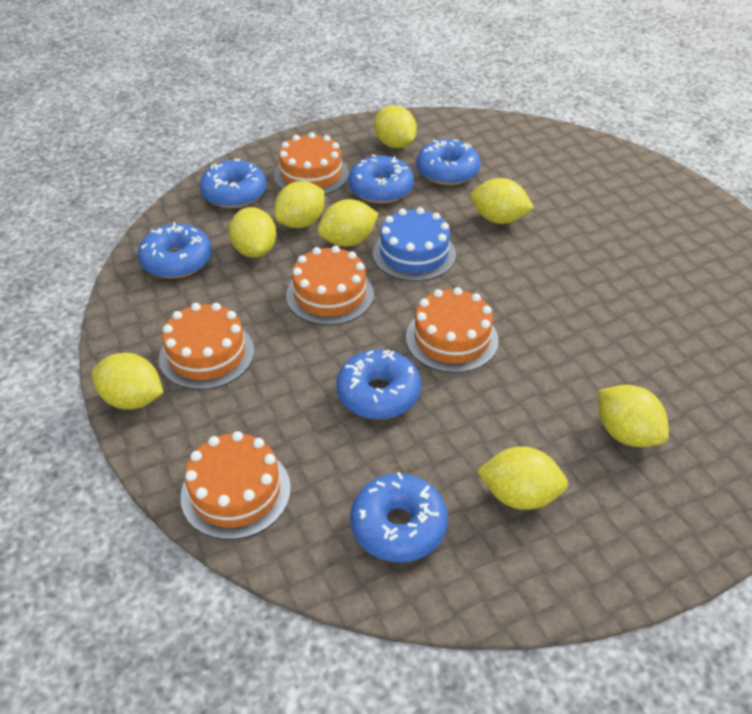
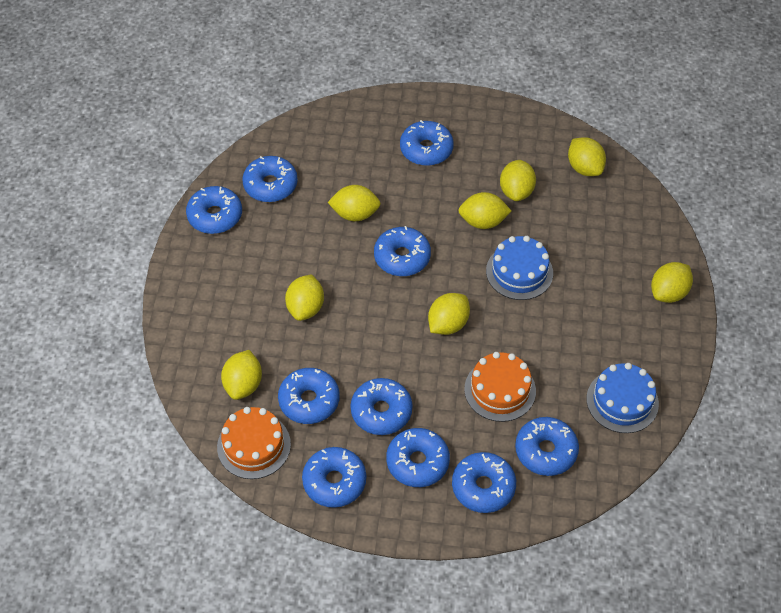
blue cake: 1 -> 2
blue donut: 6 -> 10
orange cake: 5 -> 2

